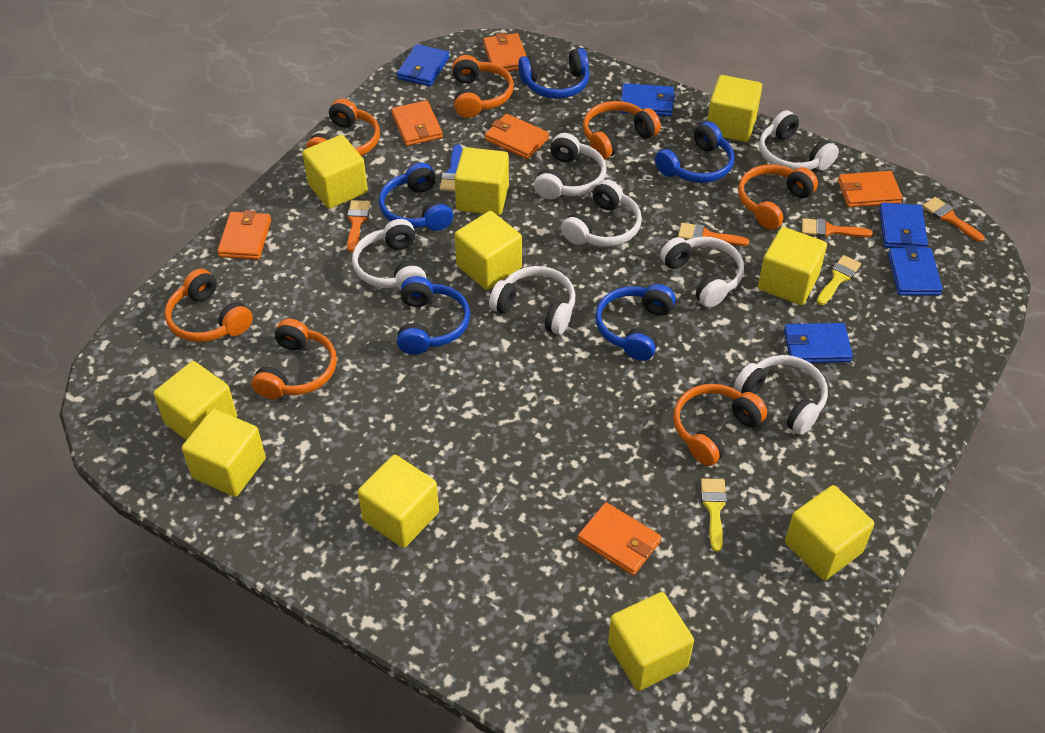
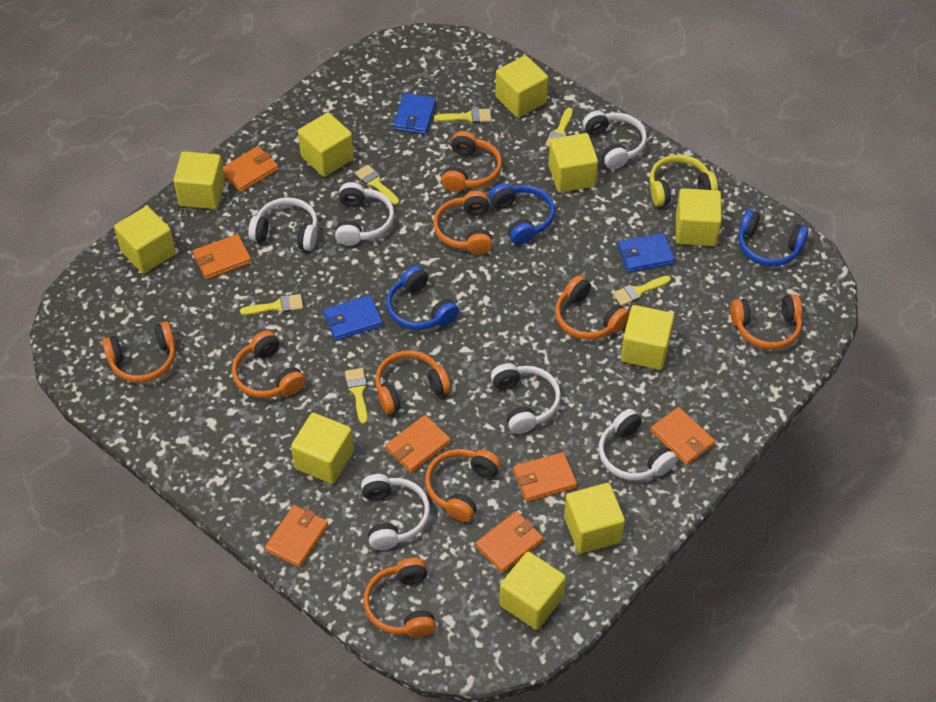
blue brush: 1 -> 0
blue headphones: 5 -> 3
blue wallet: 5 -> 3
orange brush: 4 -> 0
orange headphones: 7 -> 9
orange wallet: 6 -> 7
white headphones: 7 -> 6
yellow brush: 2 -> 6
yellow headphones: 0 -> 1

